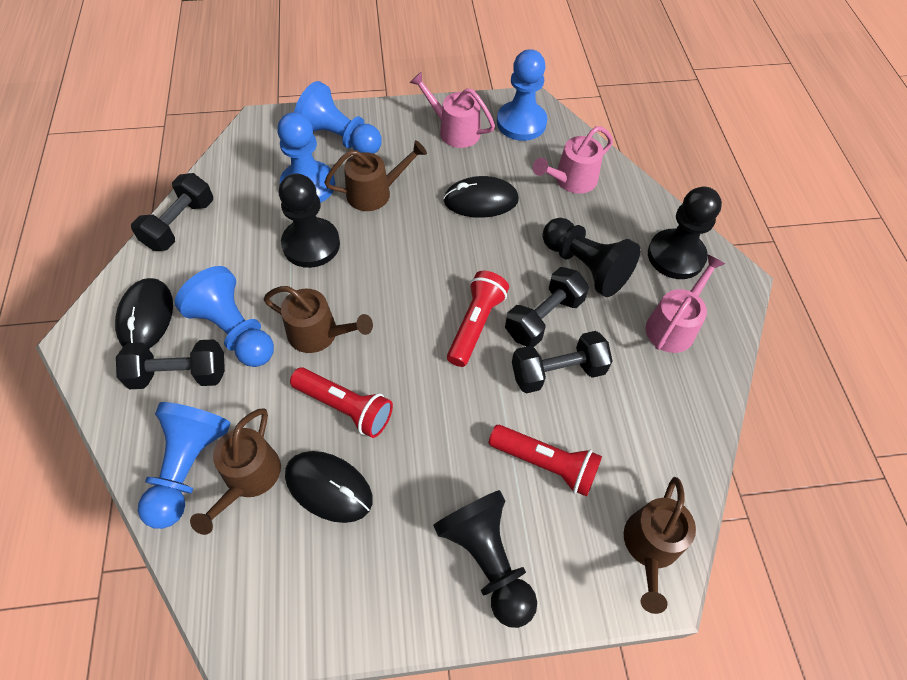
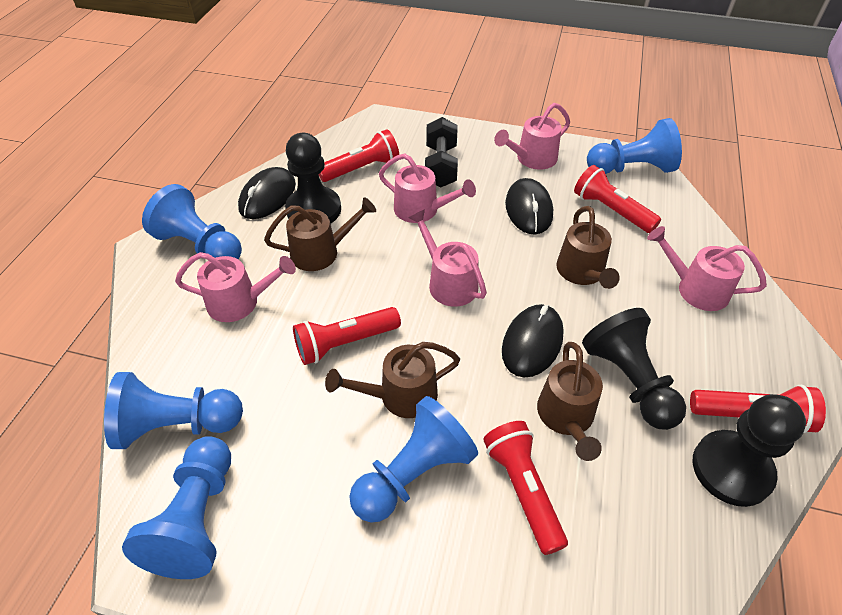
black dumbbell: 4 -> 1
black pawn: 4 -> 3
pink watering can: 3 -> 5
red flashlight: 3 -> 5

